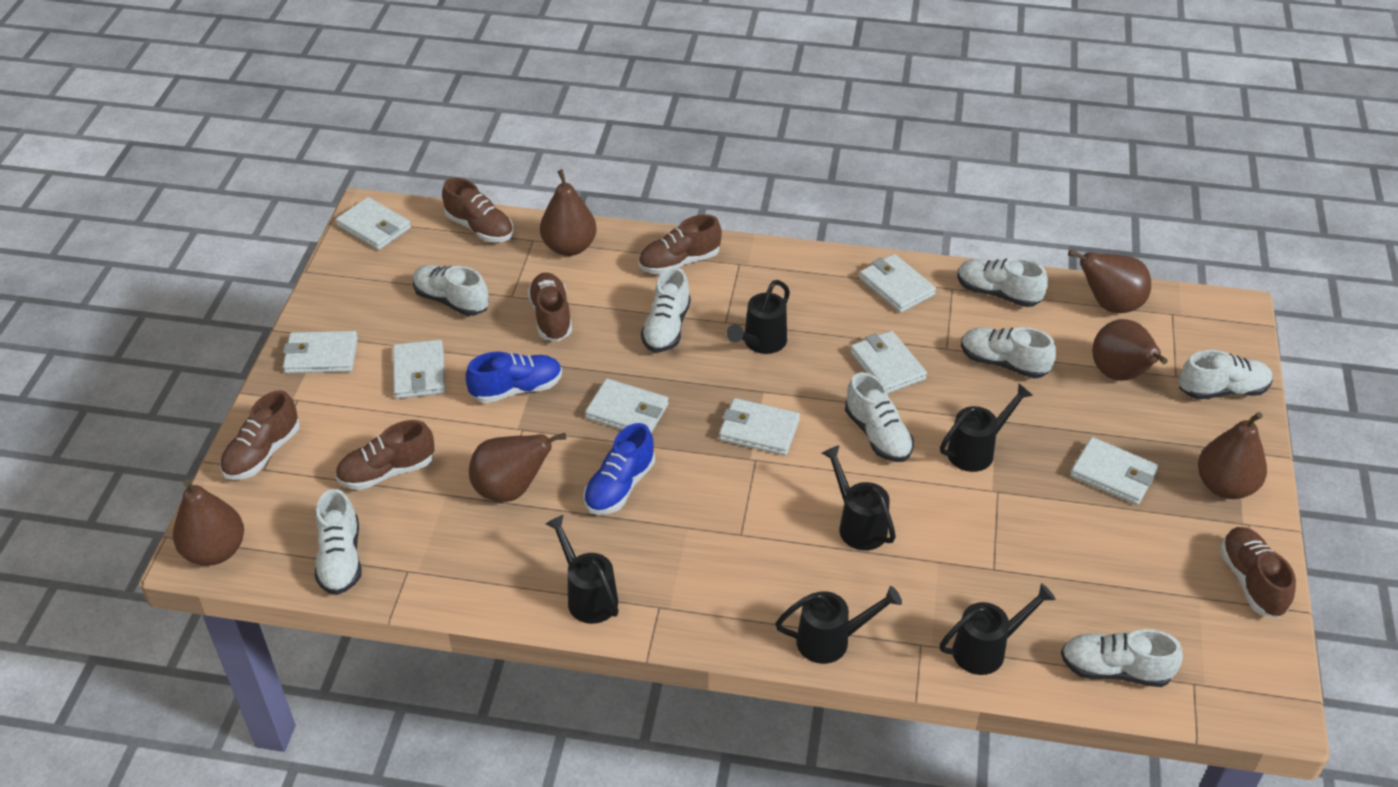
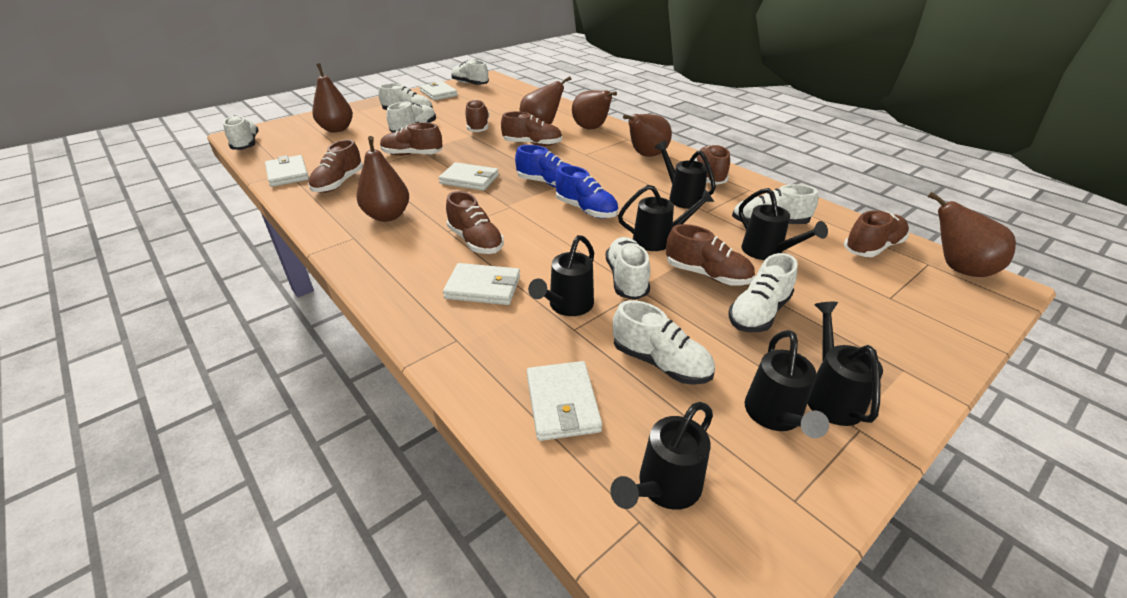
black watering can: 6 -> 7
brown shoe: 6 -> 8
white wallet: 8 -> 5

